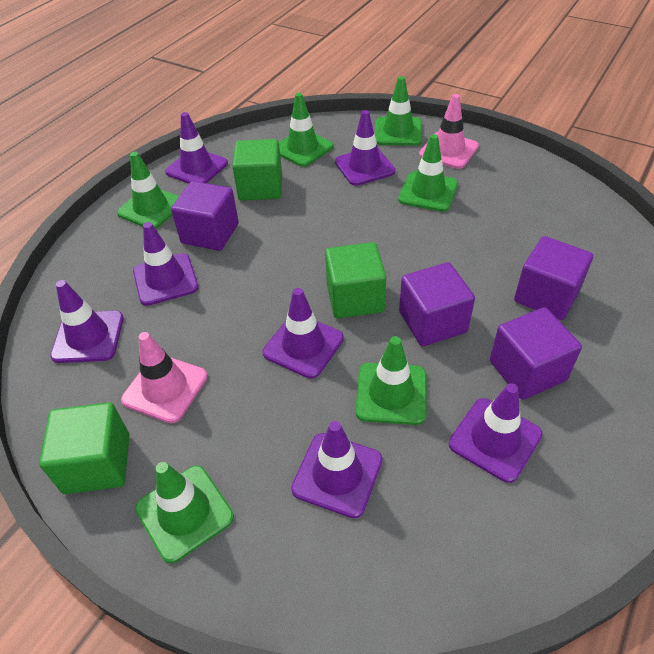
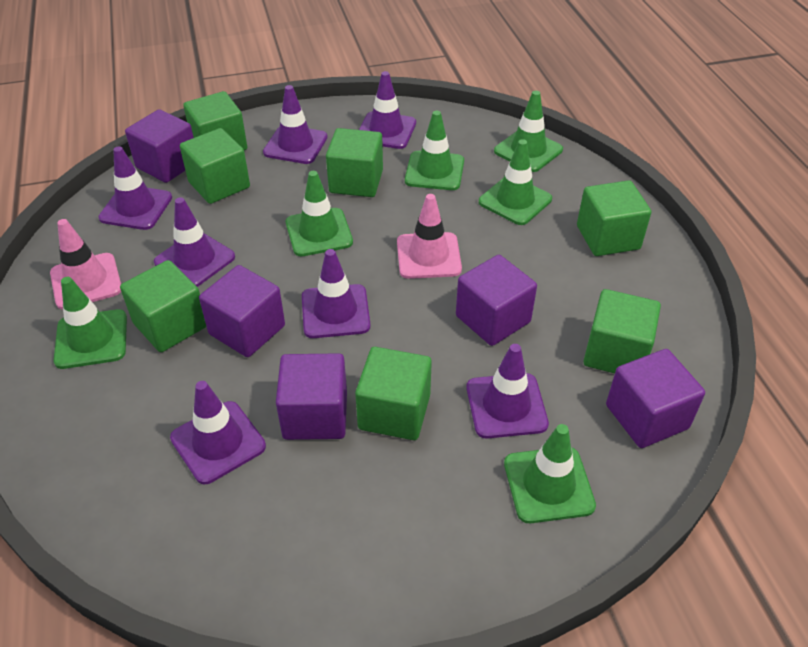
green cube: 3 -> 7
purple cube: 4 -> 5

